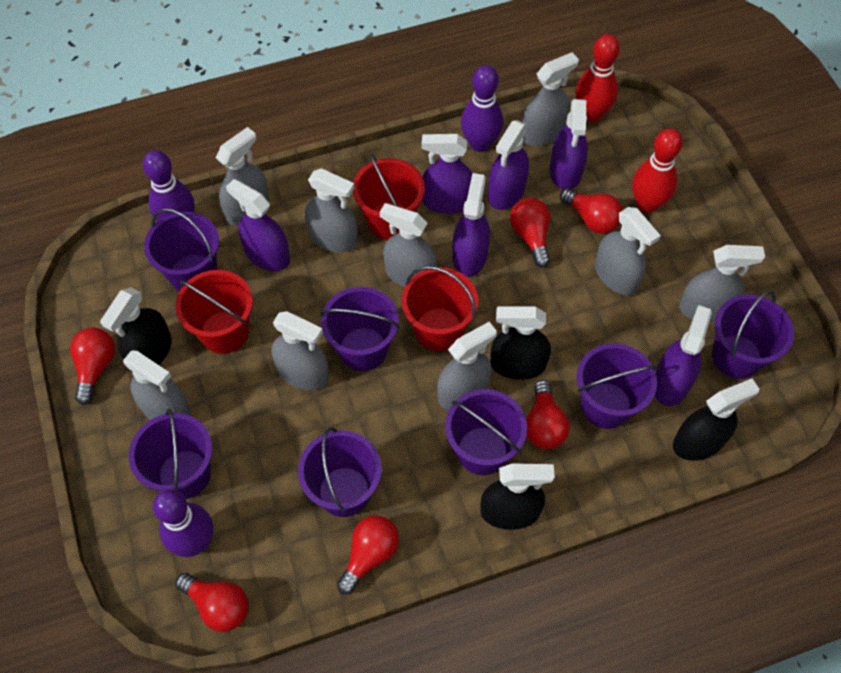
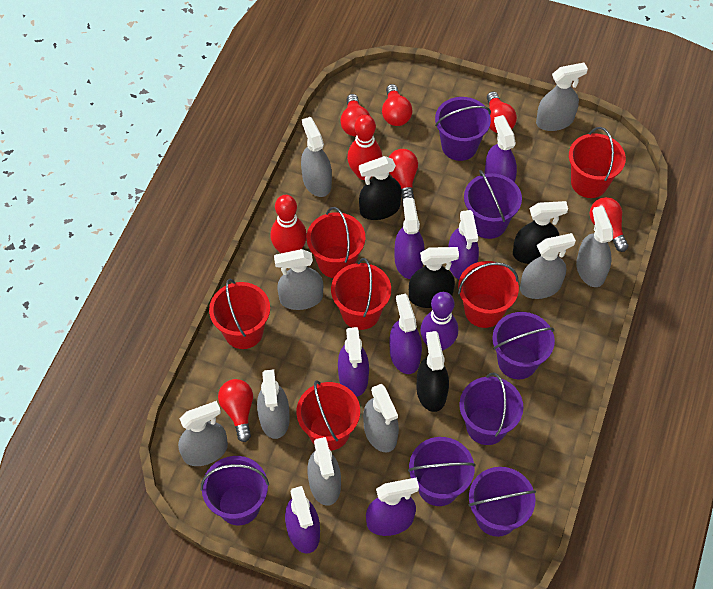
purple bowling pin: 3 -> 1
purple spray bottle: 6 -> 7
red bucket: 3 -> 6

